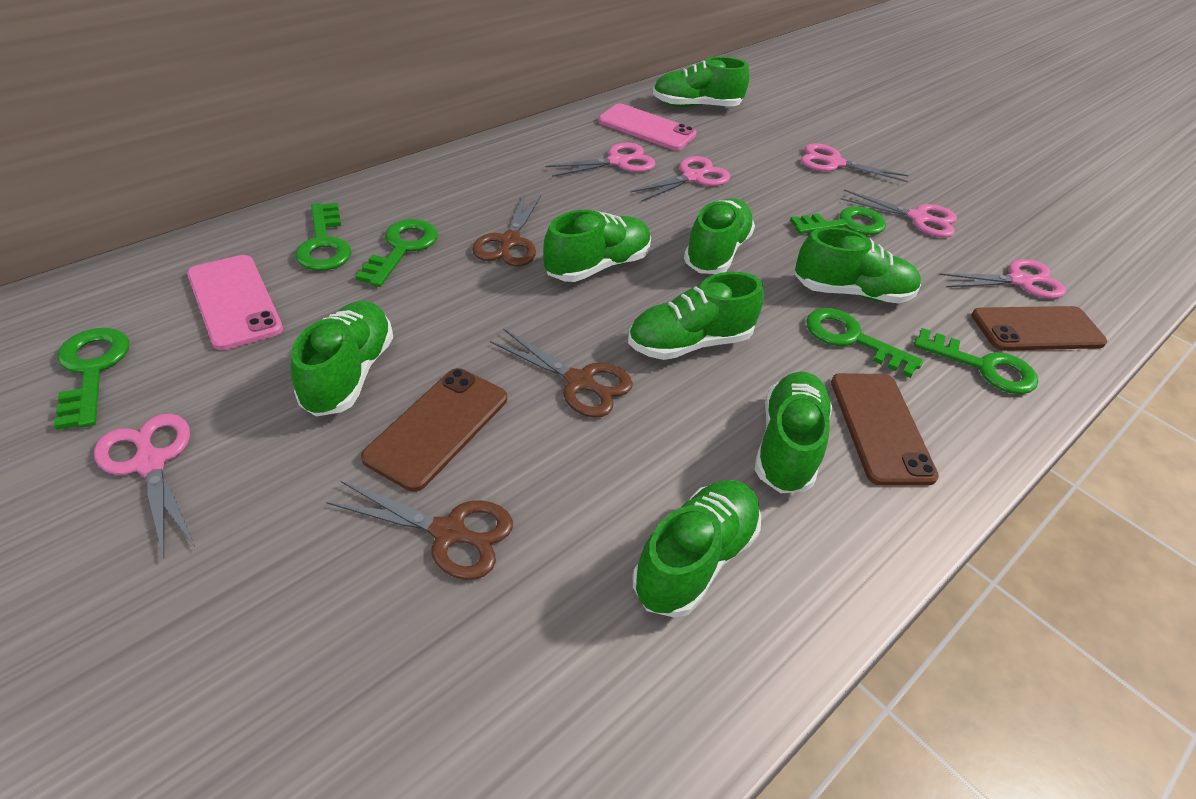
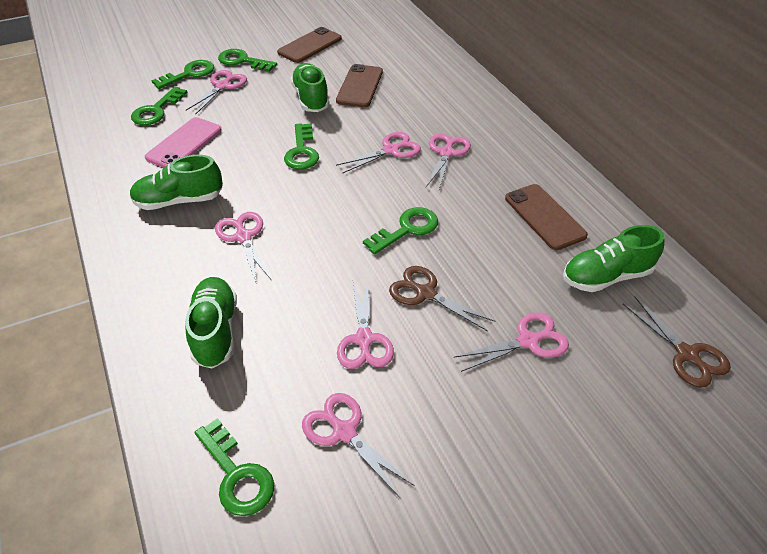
brown scissors: 3 -> 2
green shoe: 8 -> 4
pink phone: 2 -> 1
pink scissors: 6 -> 7

